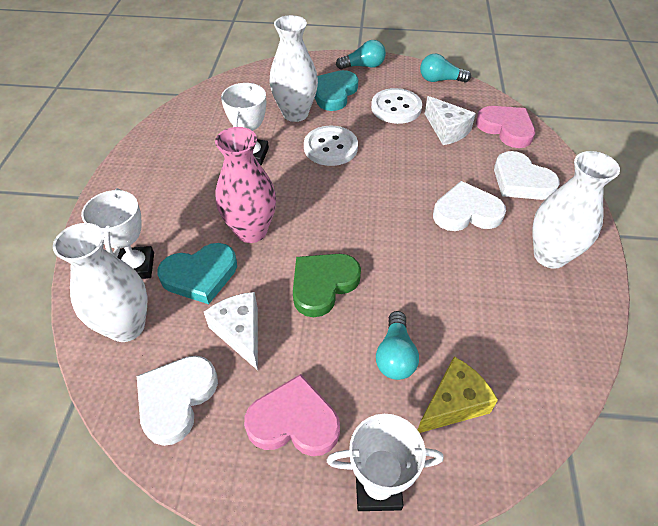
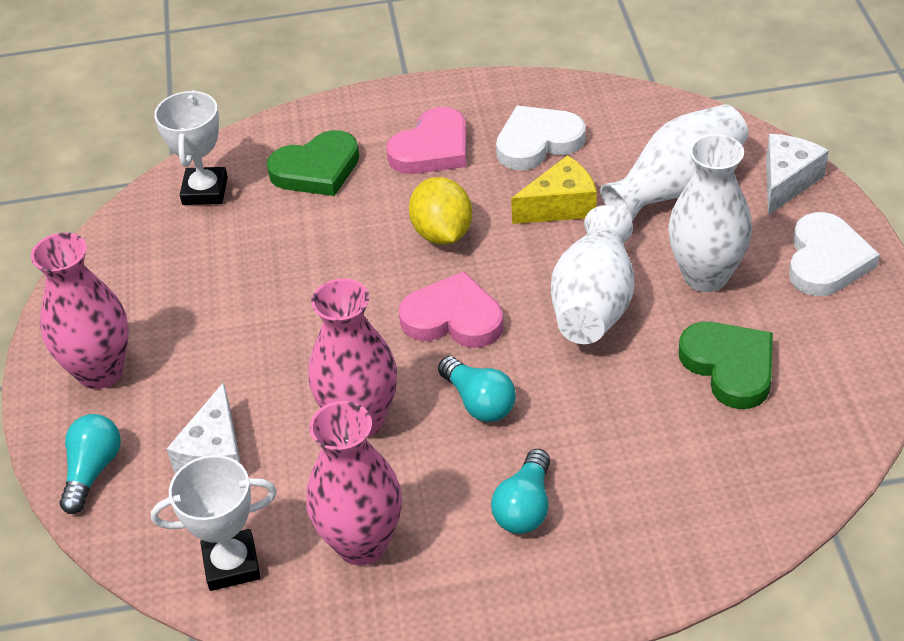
green heart: 1 -> 2
pink vase: 1 -> 3
turquoise heart: 2 -> 0
white button: 2 -> 0
white heart: 3 -> 2
white trophy: 3 -> 2
yellow lemon: 0 -> 1

